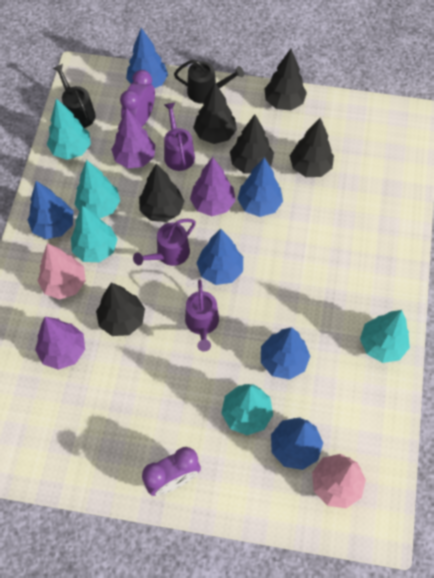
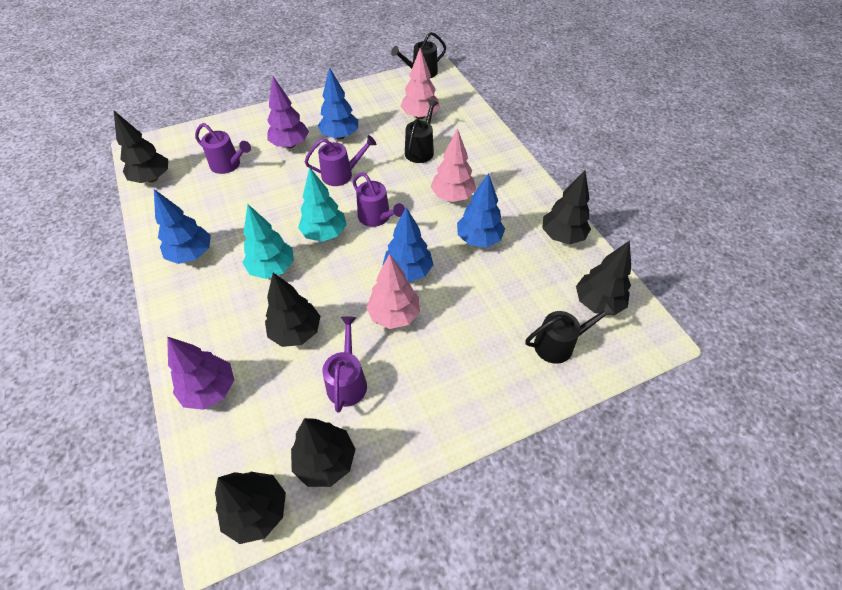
black watering can: 2 -> 3
blue tree: 6 -> 4
pink tree: 2 -> 3
purple clock: 2 -> 0
purple tree: 3 -> 2
purple watering can: 3 -> 4
turquoise tree: 5 -> 2

